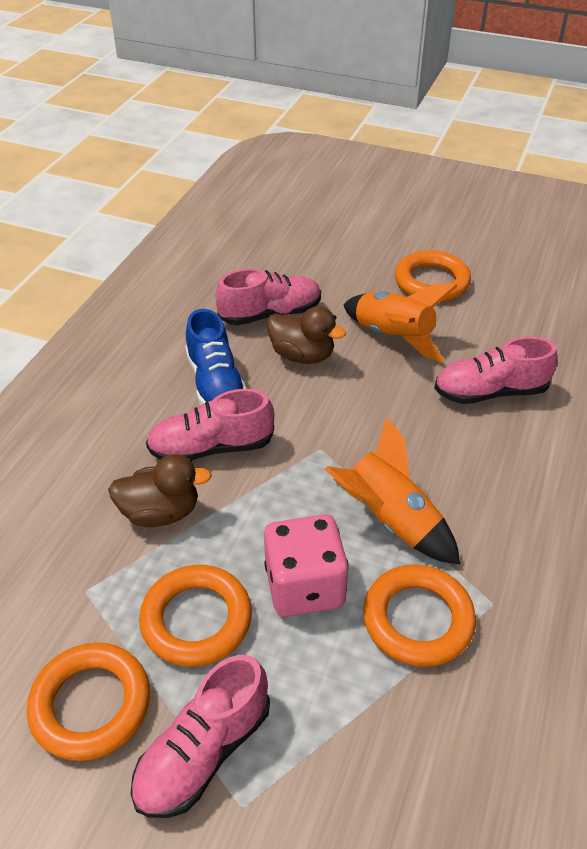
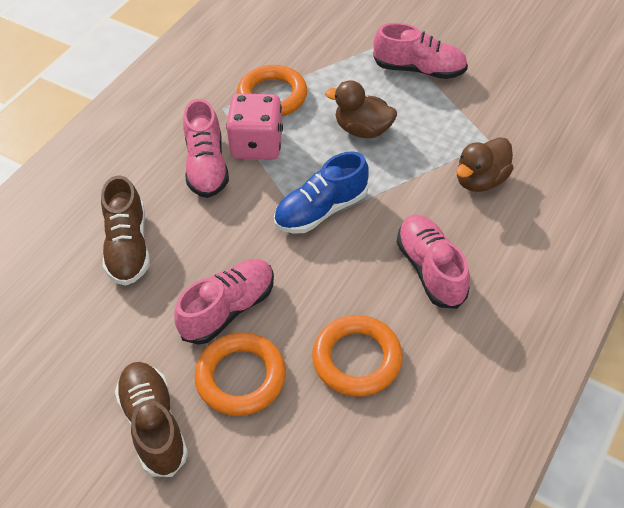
brown shoe: 0 -> 2
orange ring: 4 -> 3
orange rocket: 2 -> 0

